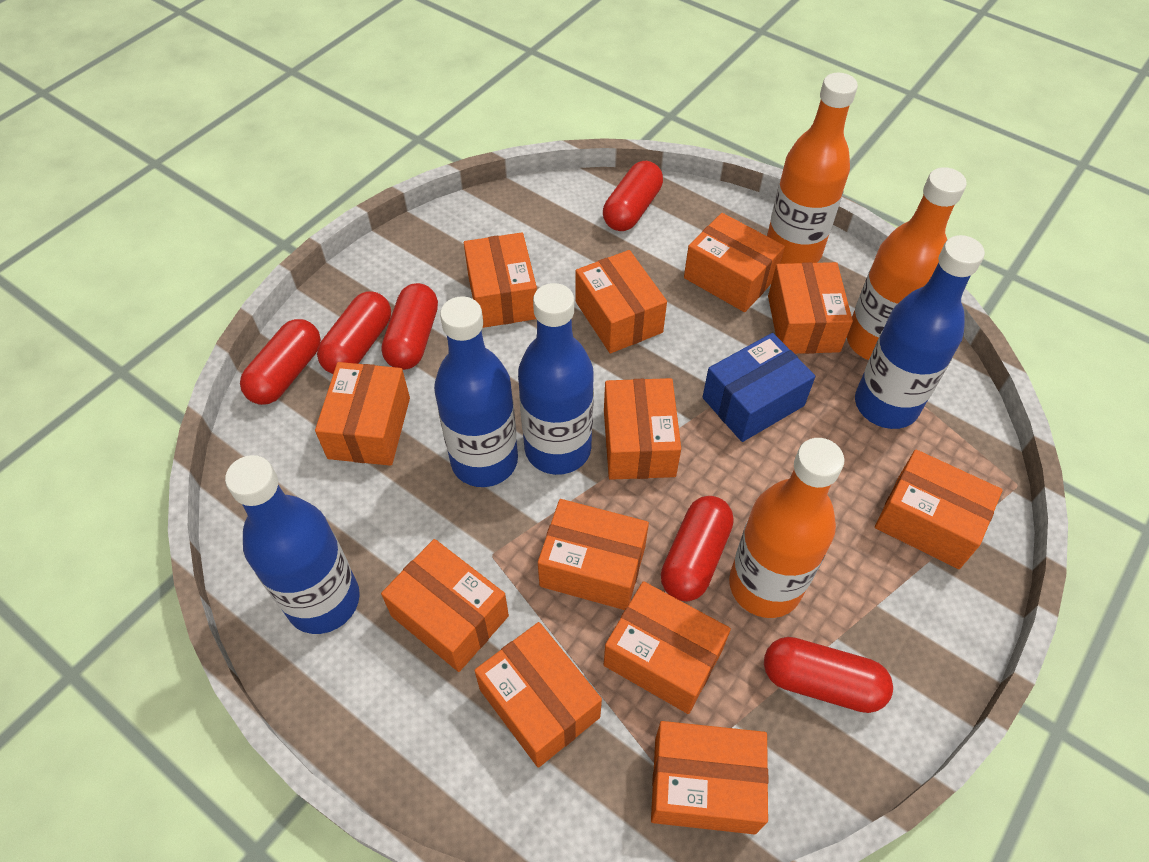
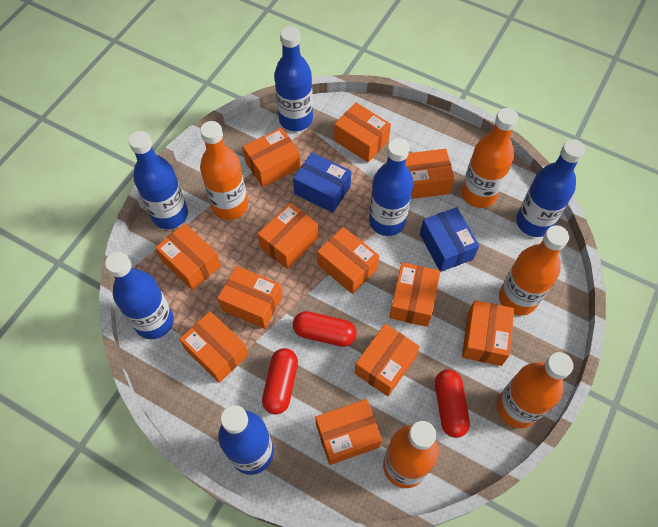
blue bottle: 4 -> 6
blue box: 1 -> 2
orange bottle: 3 -> 5
red capsule: 6 -> 3

